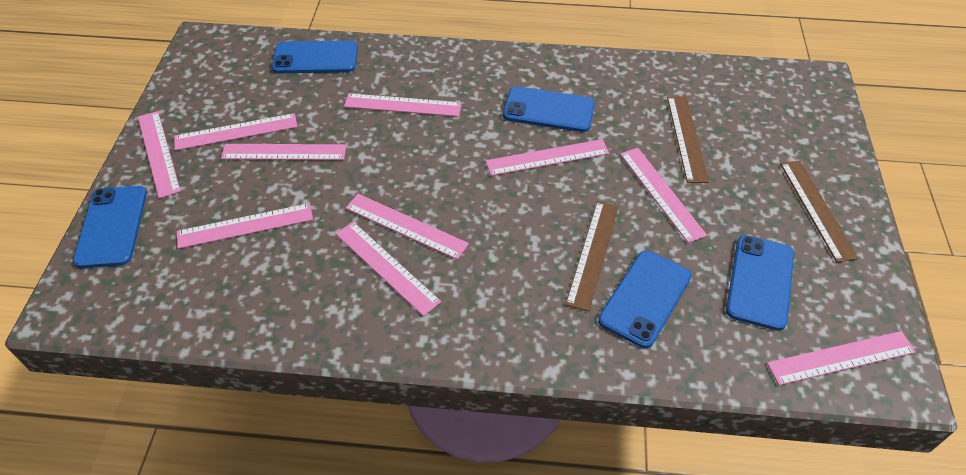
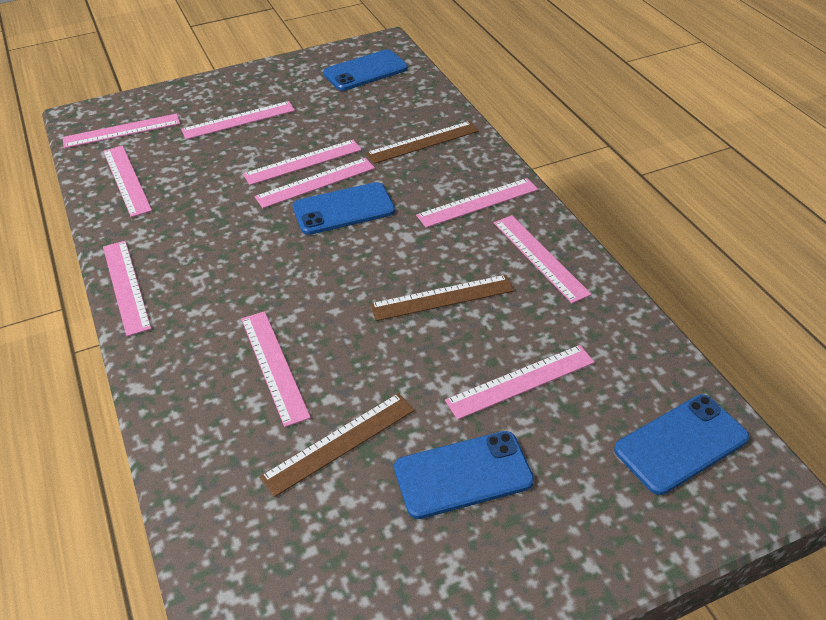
blue phone: 5 -> 4

